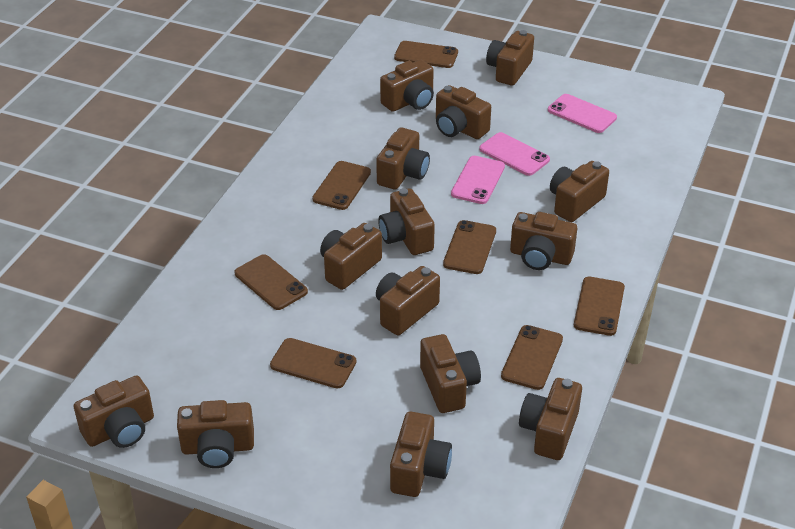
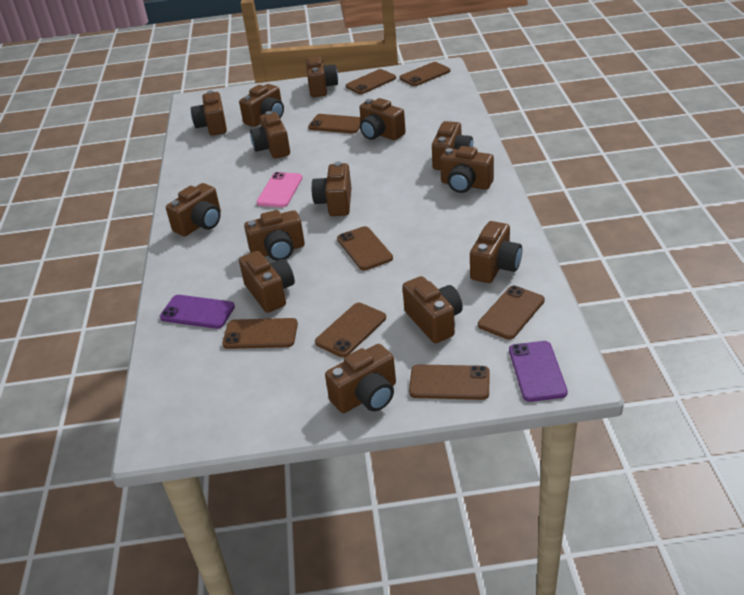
brown phone: 7 -> 8
pink phone: 3 -> 1
purple phone: 0 -> 2

